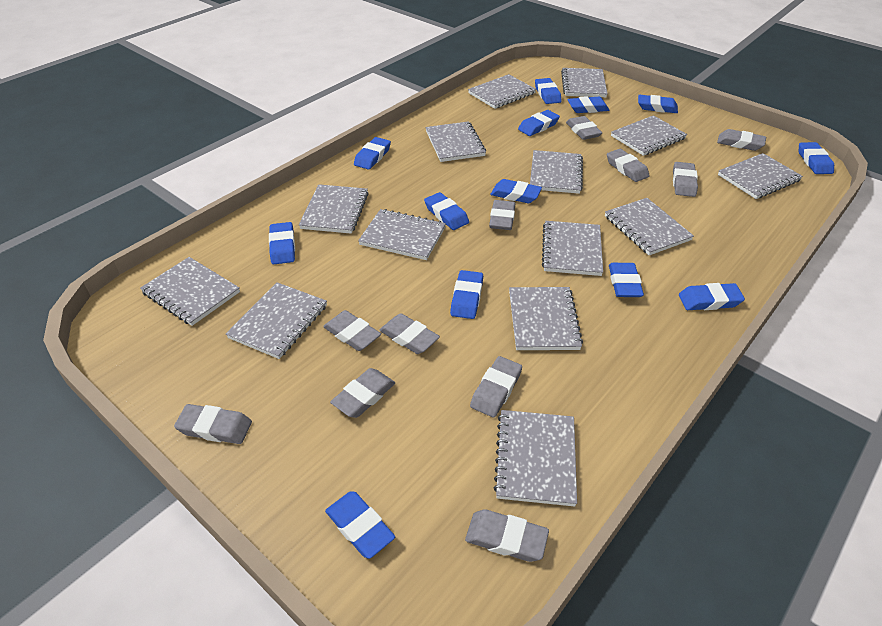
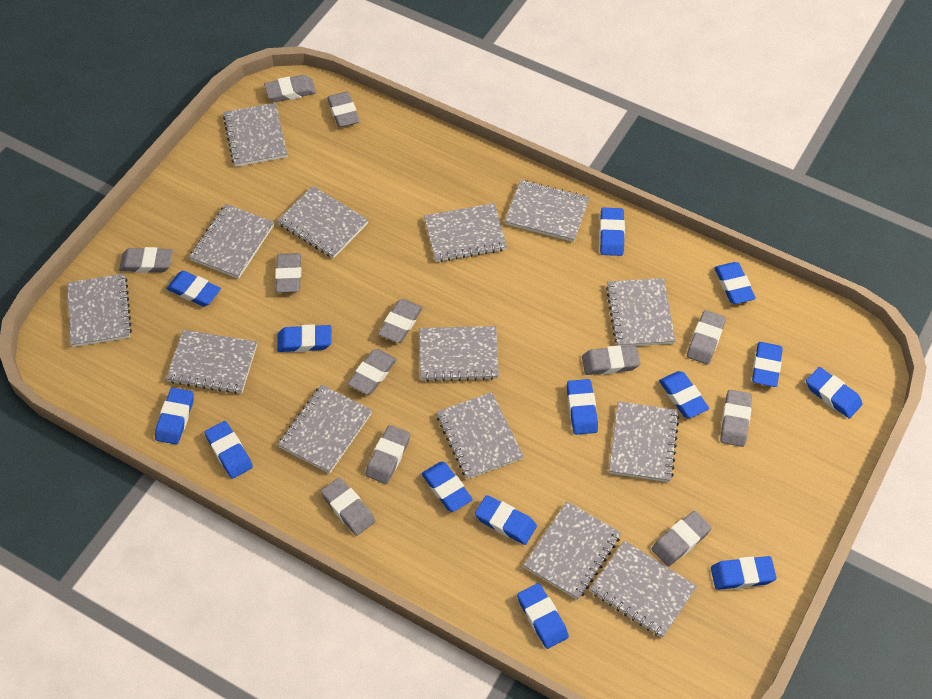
blue eraser: 13 -> 14
grey eraser: 11 -> 12

